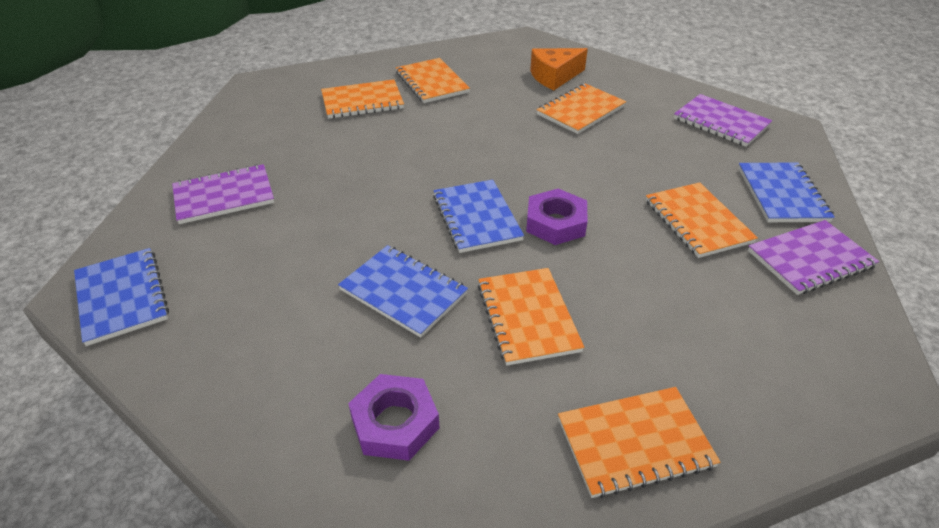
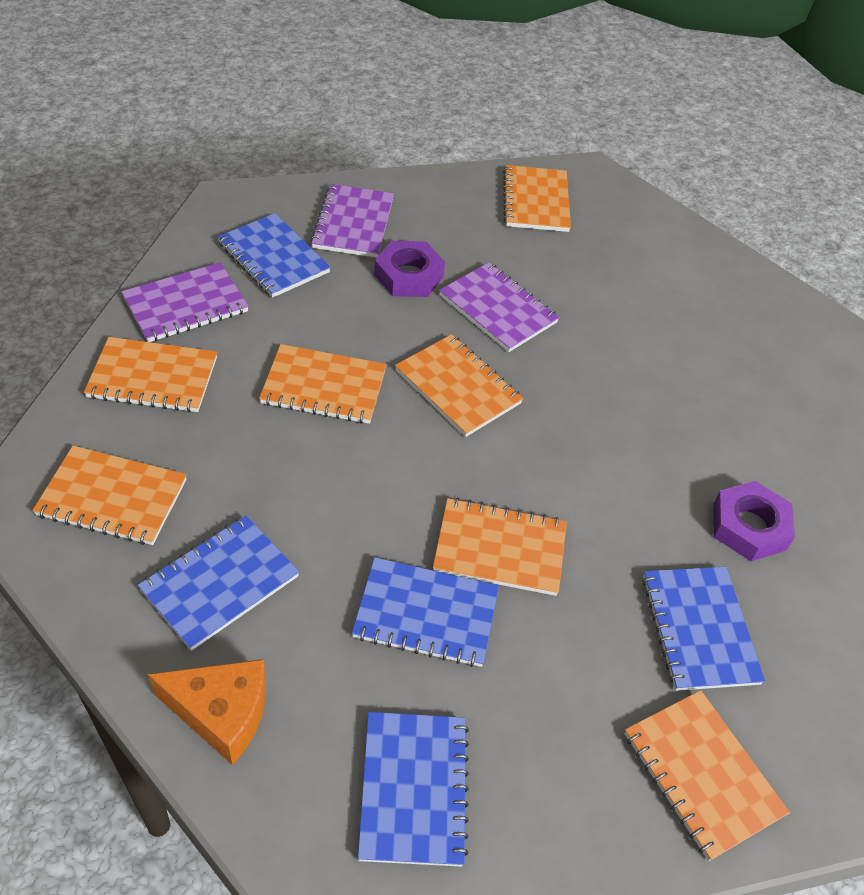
blue notebook: 4 -> 5
orange notebook: 6 -> 7

